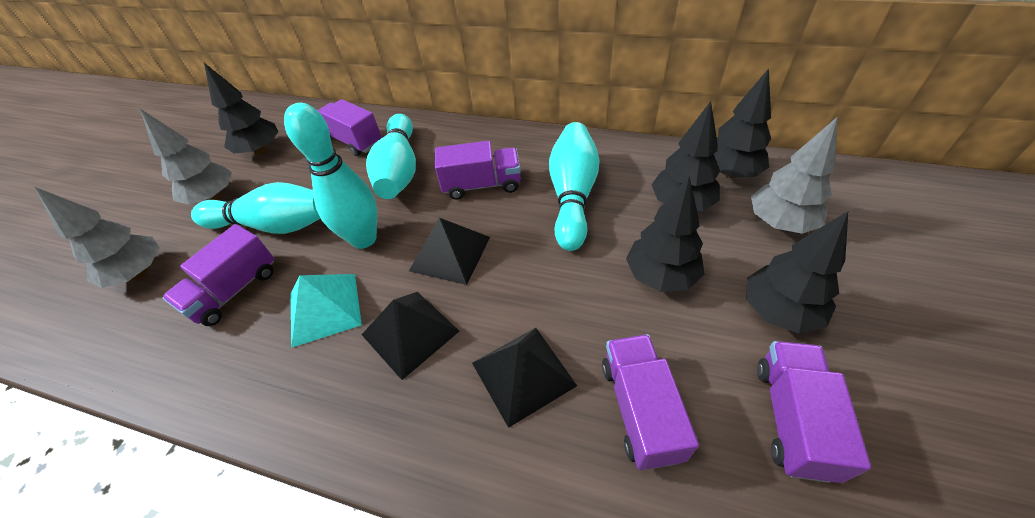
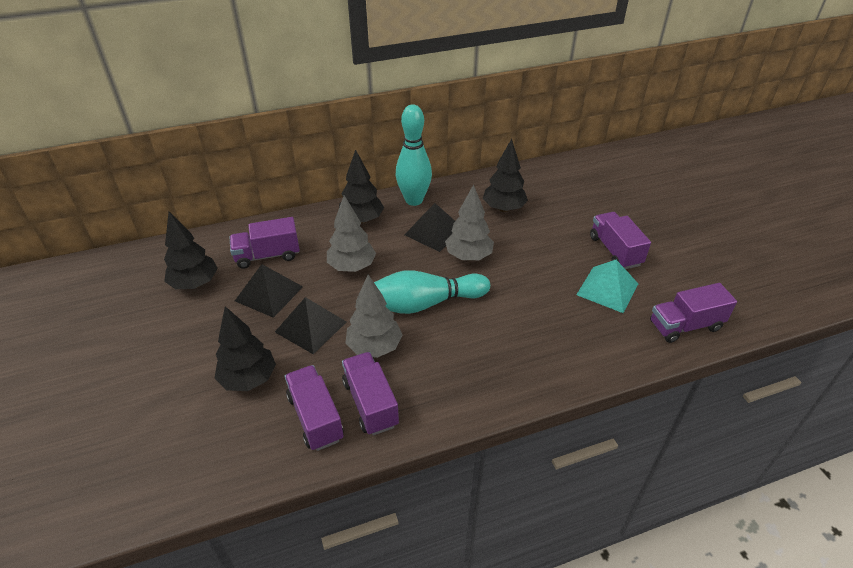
black tree: 5 -> 4
turquoise bowling pin: 4 -> 2

